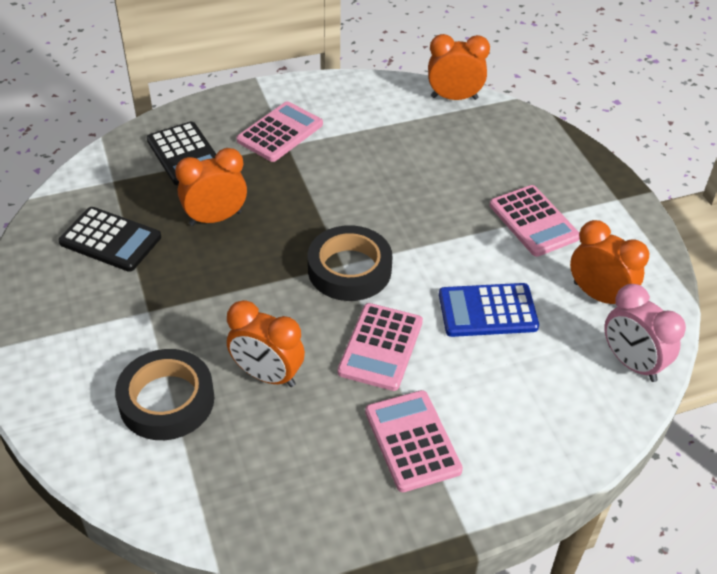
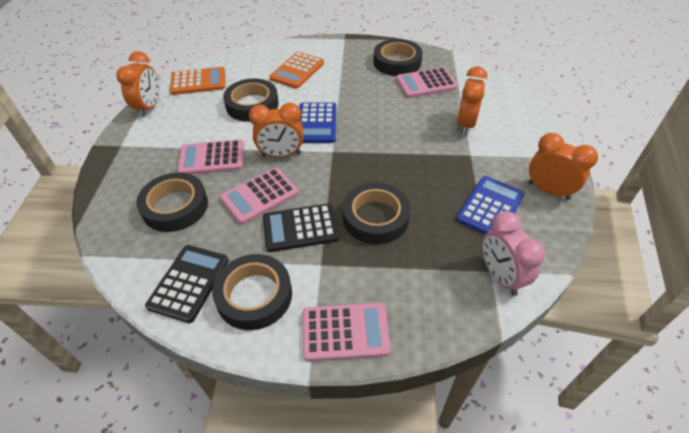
black tape: 2 -> 5
blue calculator: 1 -> 2
orange calculator: 0 -> 2

